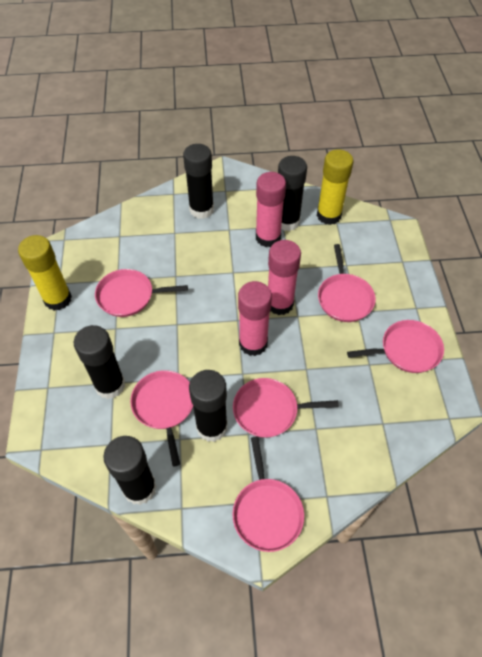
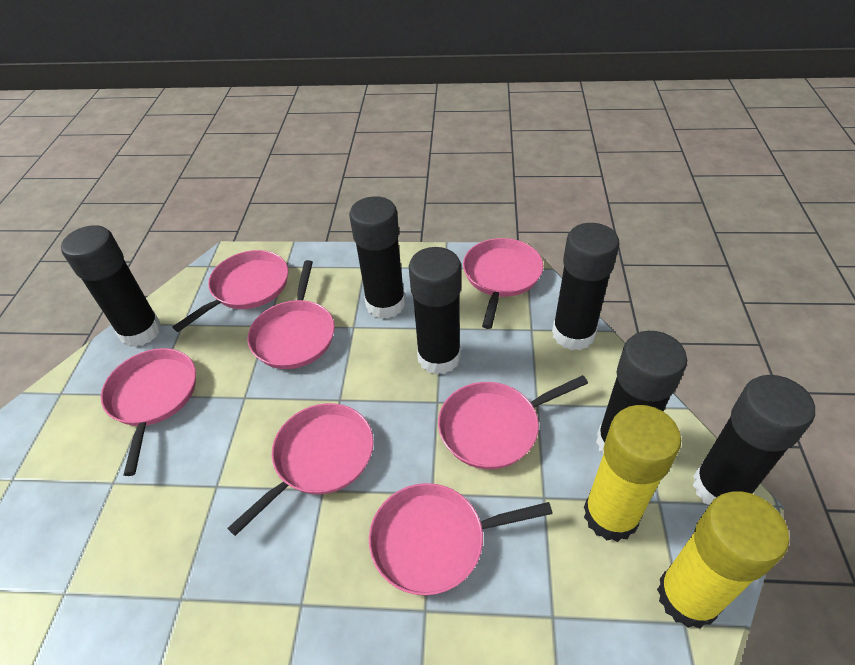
black glue stick: 5 -> 6
pink glue stick: 3 -> 0
pink pan: 6 -> 7

